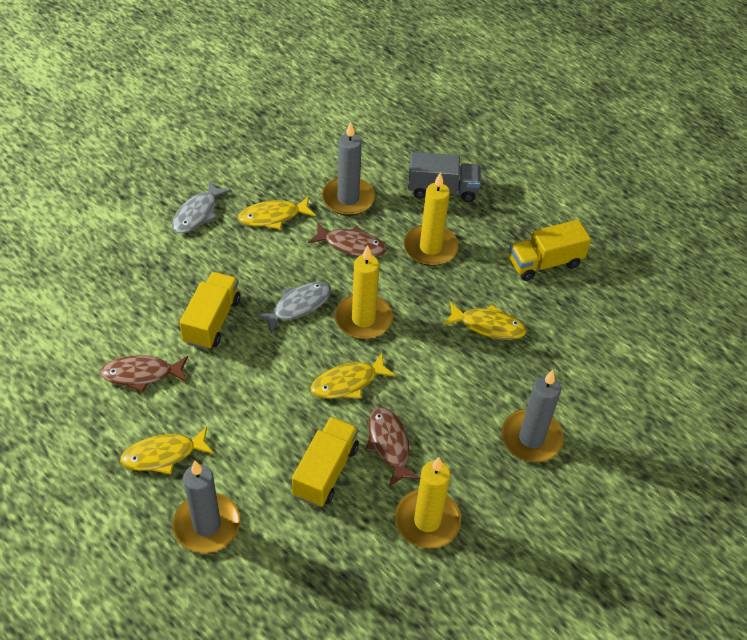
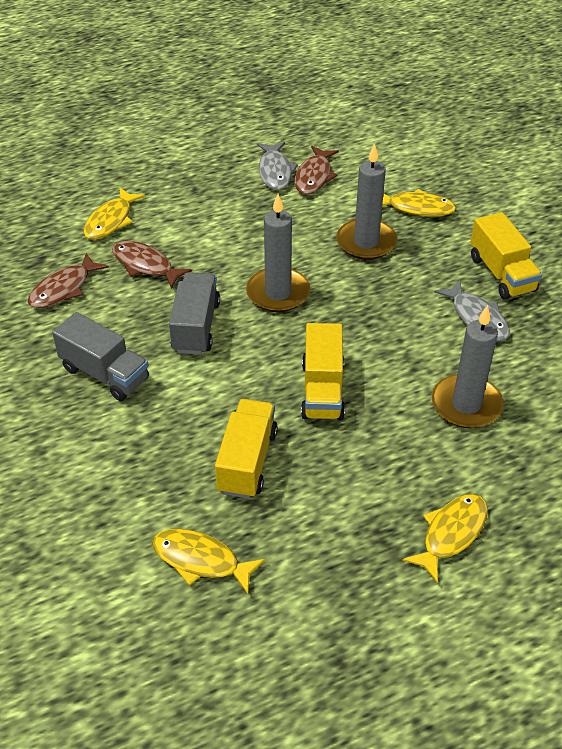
grey truck: 1 -> 2
yellow candle: 3 -> 0

